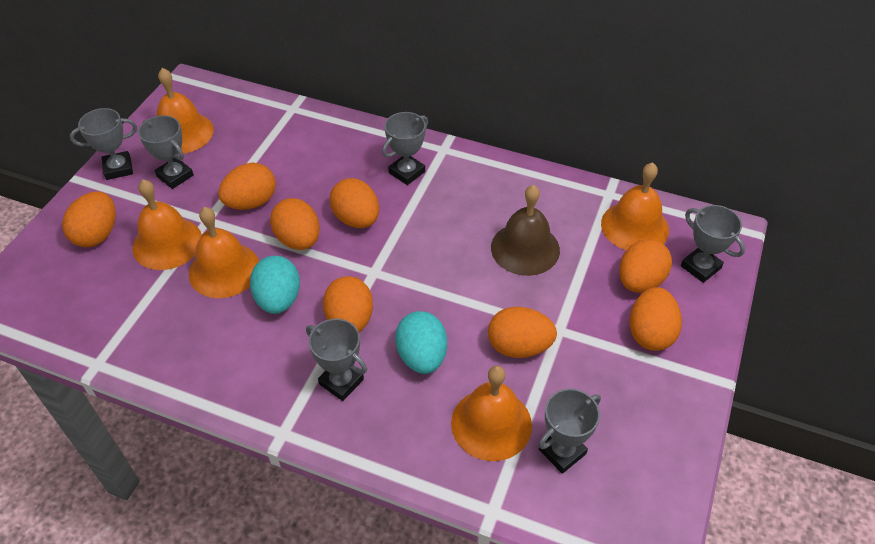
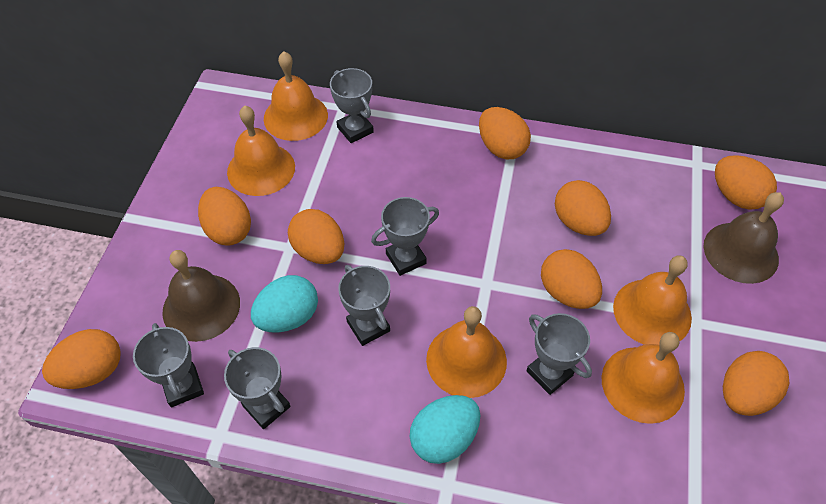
brown bell: 1 -> 2

